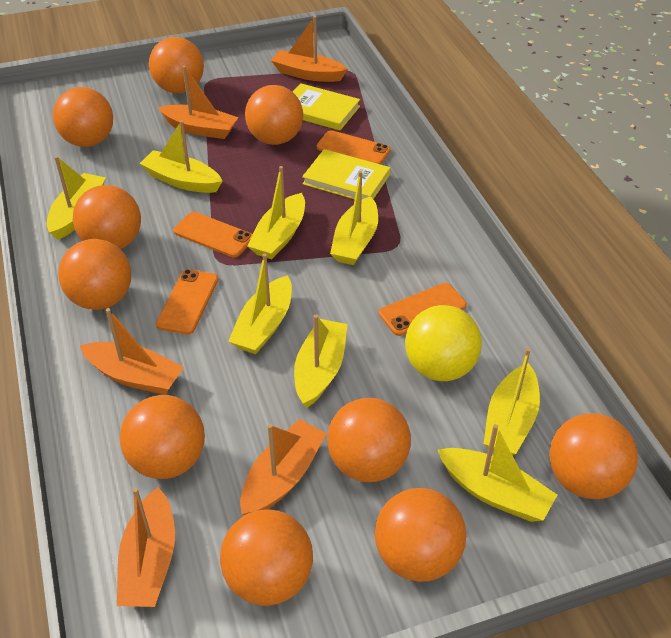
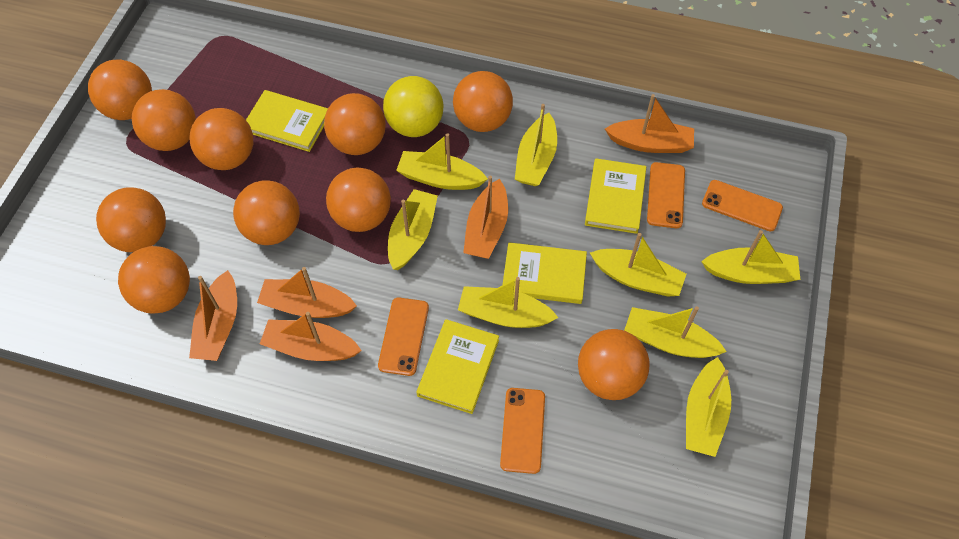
yellow book: 2 -> 4

